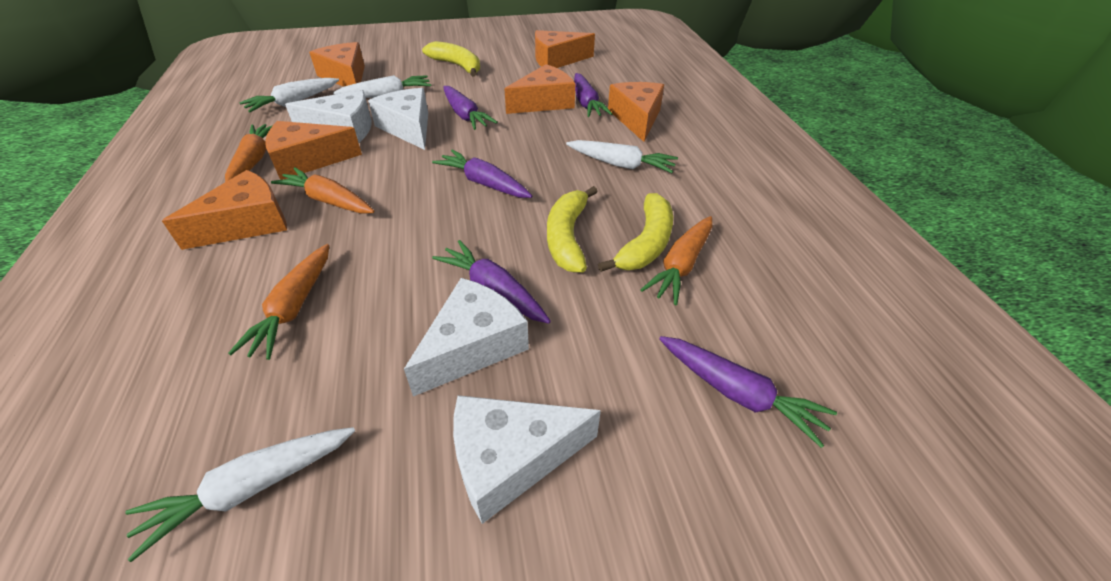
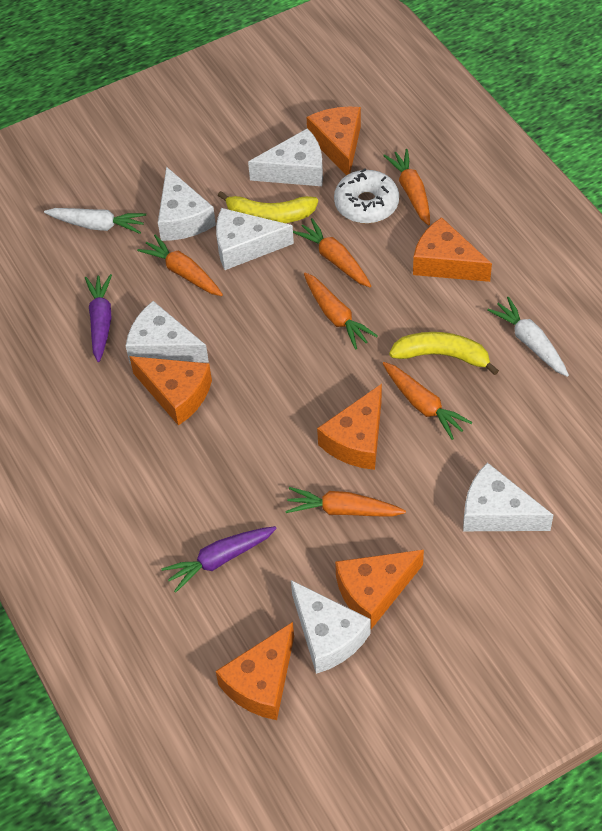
orange carrot: 4 -> 6
purple carrot: 5 -> 2
white carrot: 4 -> 2
white cheese: 4 -> 6
white donut: 0 -> 1
yellow banana: 3 -> 2

